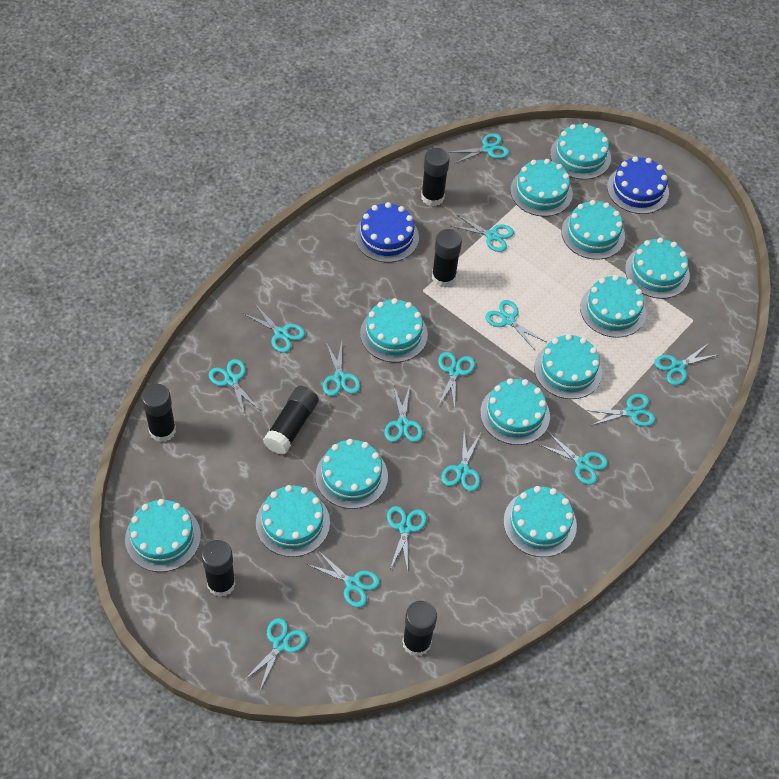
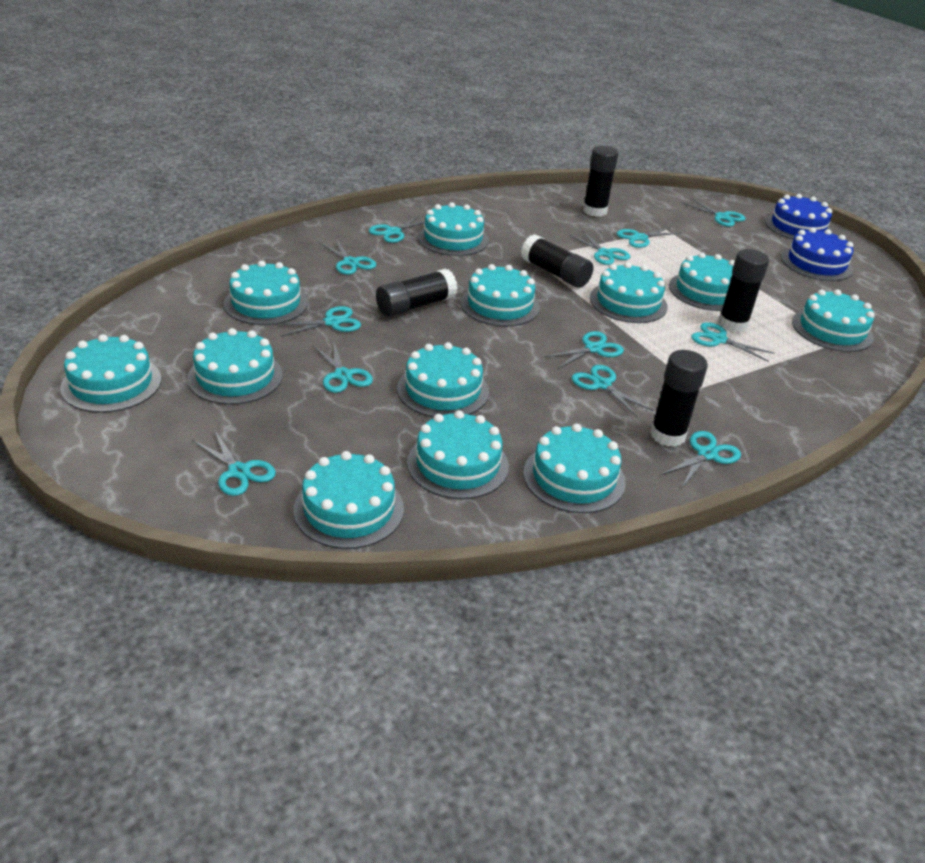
black glue stick: 6 -> 5
turquoise scissors: 15 -> 12

